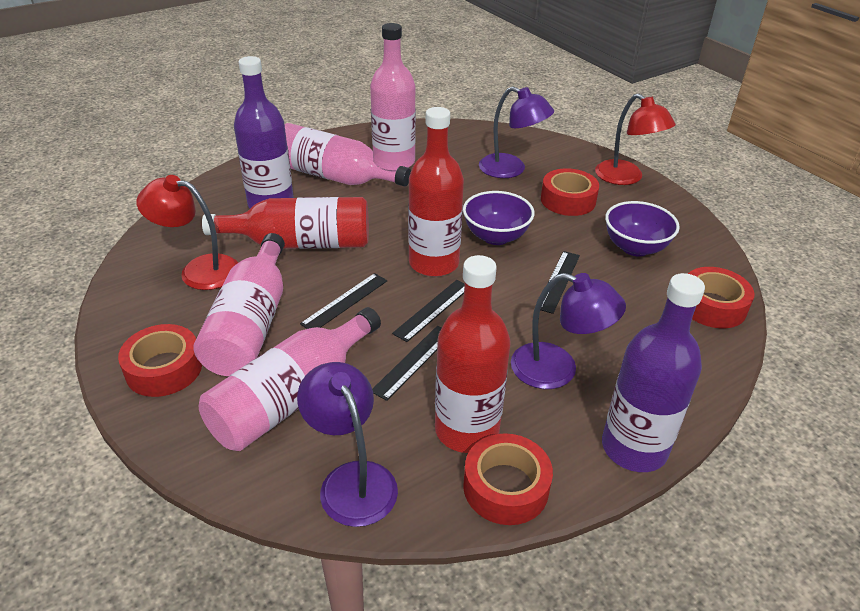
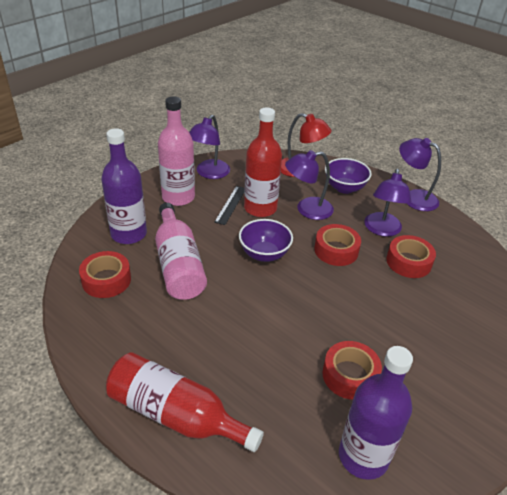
black ruler: 4 -> 1
pink bottle: 4 -> 2
purple lamp: 3 -> 4
red bottle: 3 -> 2
red lamp: 2 -> 1

